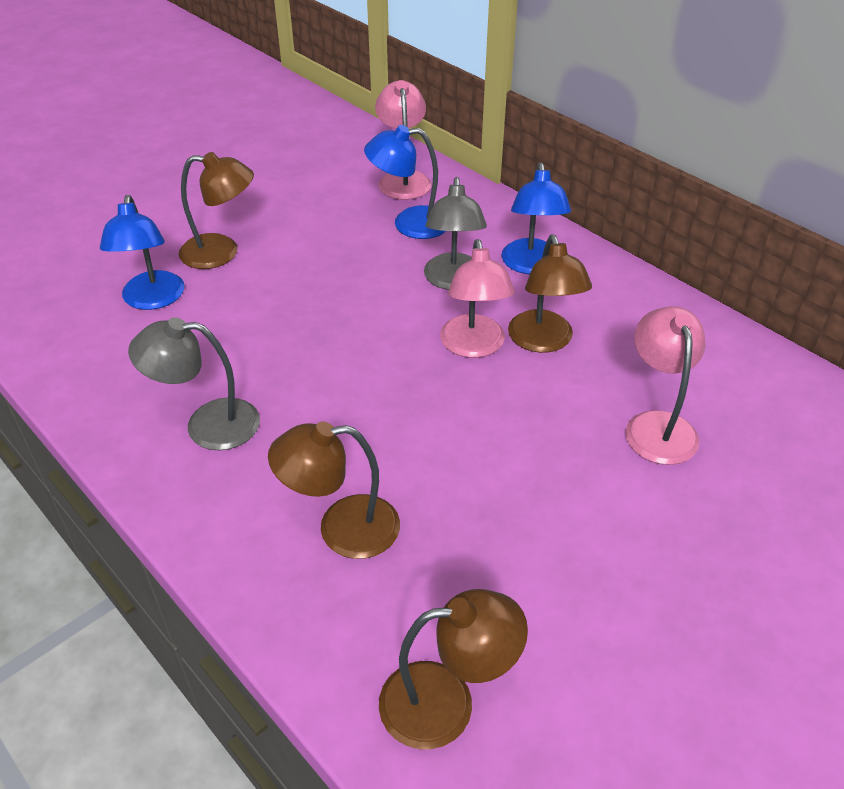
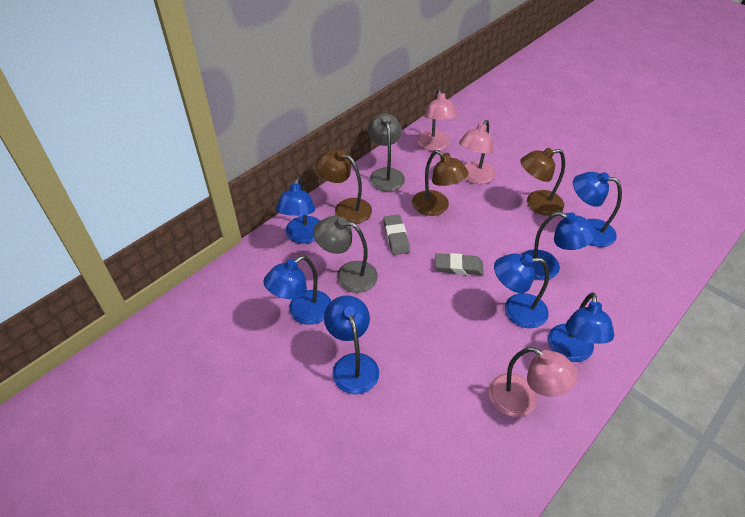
blue lamp: 3 -> 7
brown lamp: 4 -> 3
grey eraser: 0 -> 2

